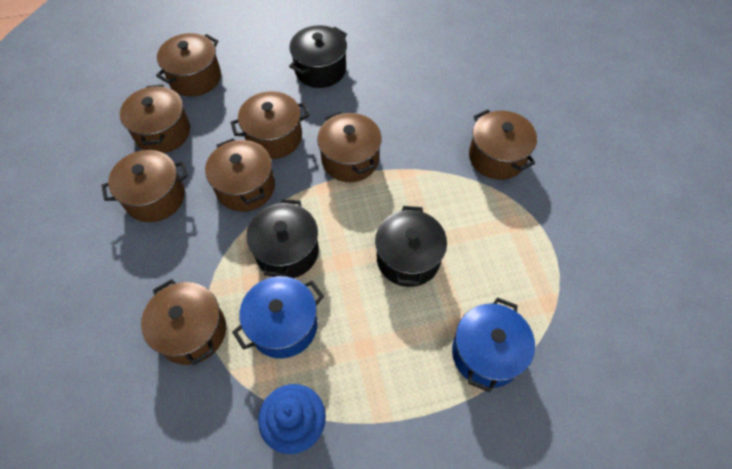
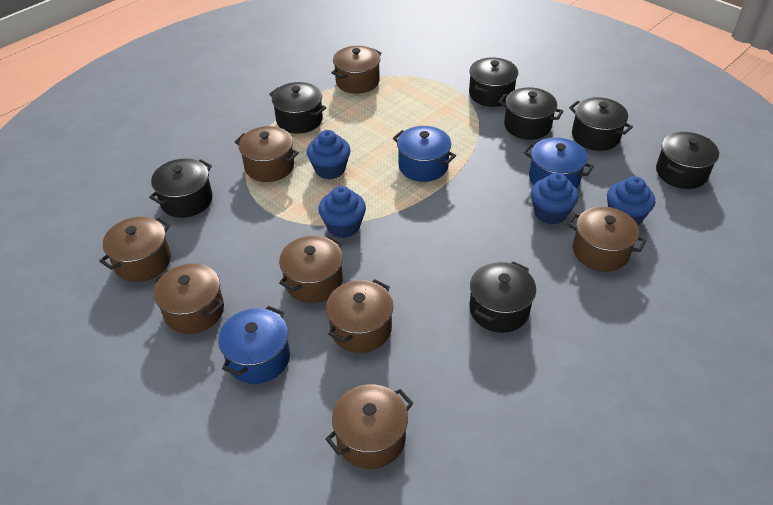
black pot: 3 -> 7
blue cupcake: 1 -> 4
blue pot: 2 -> 3

